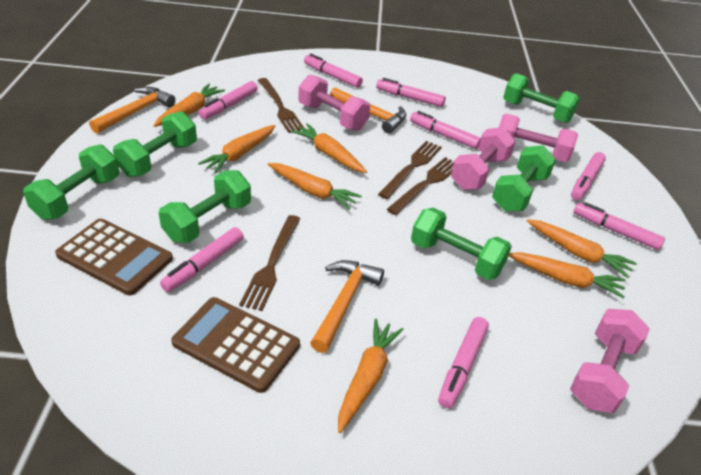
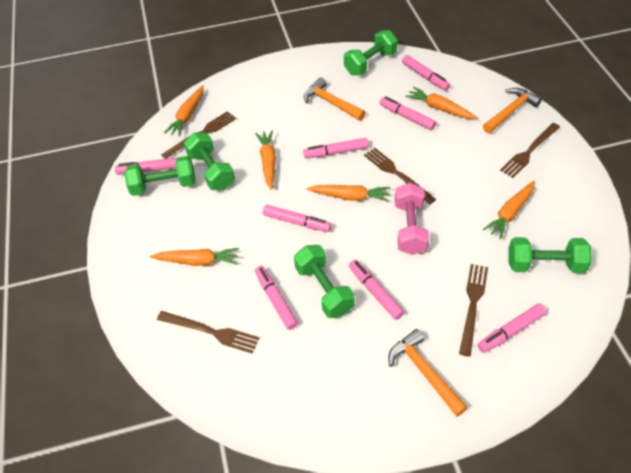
brown calculator: 2 -> 0
brown fork: 4 -> 5
green dumbbell: 6 -> 5
orange carrot: 7 -> 6
pink dumbbell: 4 -> 1

